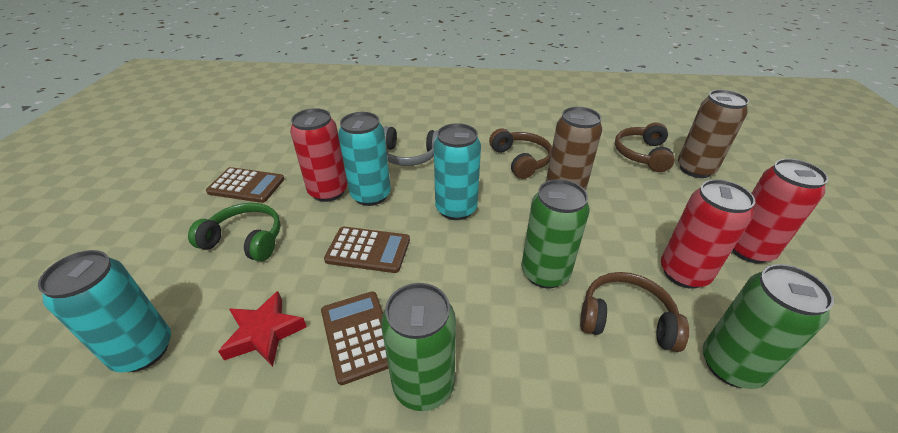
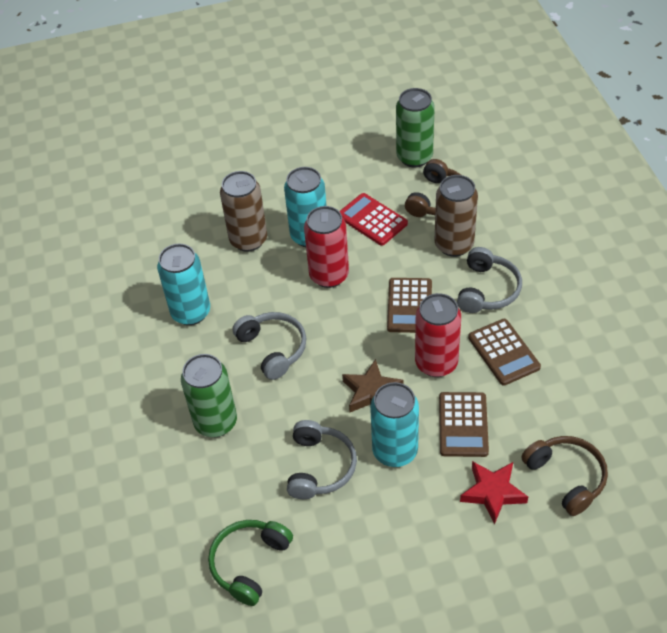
brown headphones: 3 -> 2
brown star: 0 -> 1
green can: 3 -> 2
grey headphones: 1 -> 3
red calculator: 0 -> 1
red can: 3 -> 2

